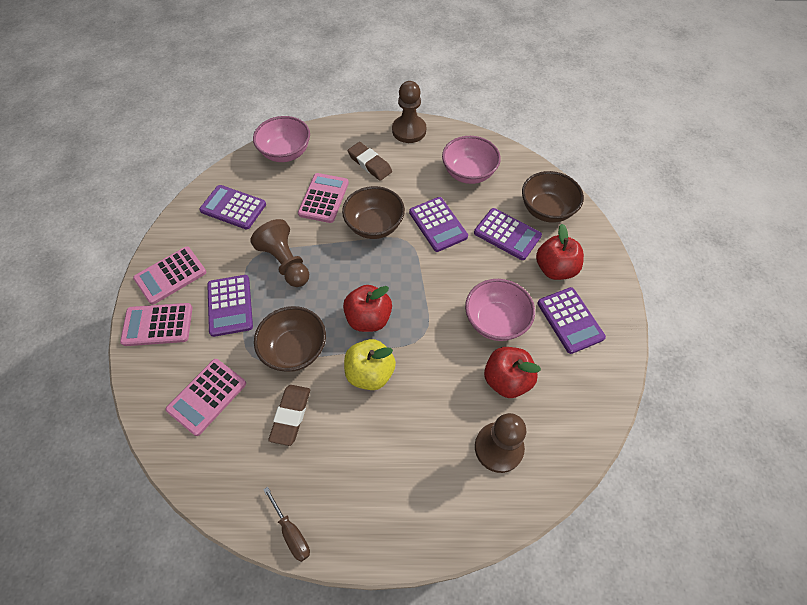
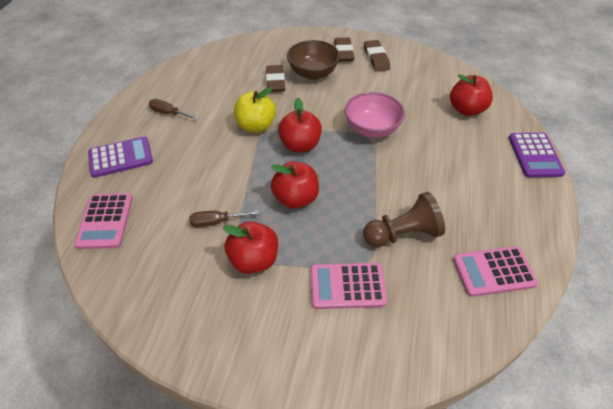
brown bowl: 3 -> 1
brown eraser: 2 -> 3
brown pawn: 3 -> 1
brown screwdriver: 1 -> 2
pink bowl: 3 -> 1
pink calculator: 4 -> 3
purple calculator: 5 -> 2
red apple: 3 -> 4

